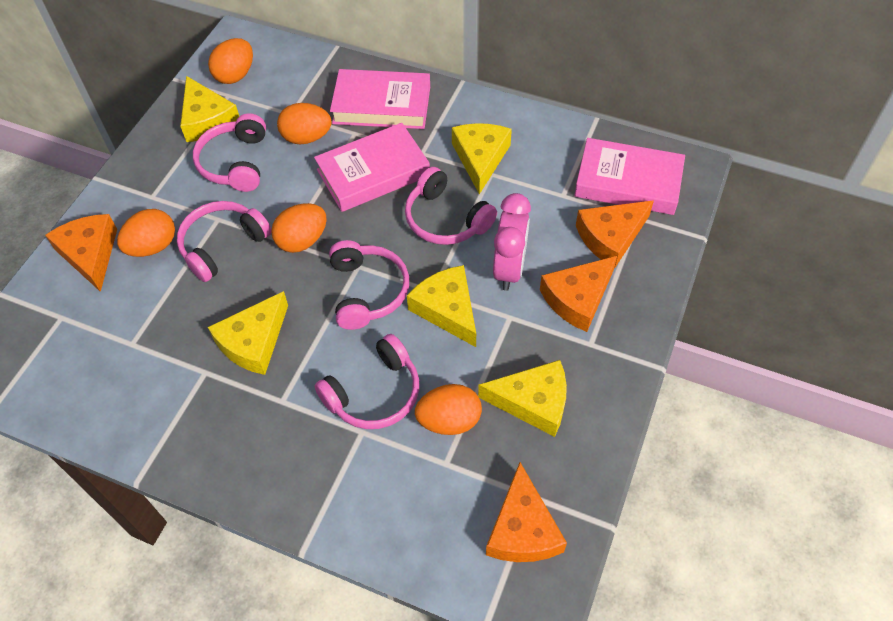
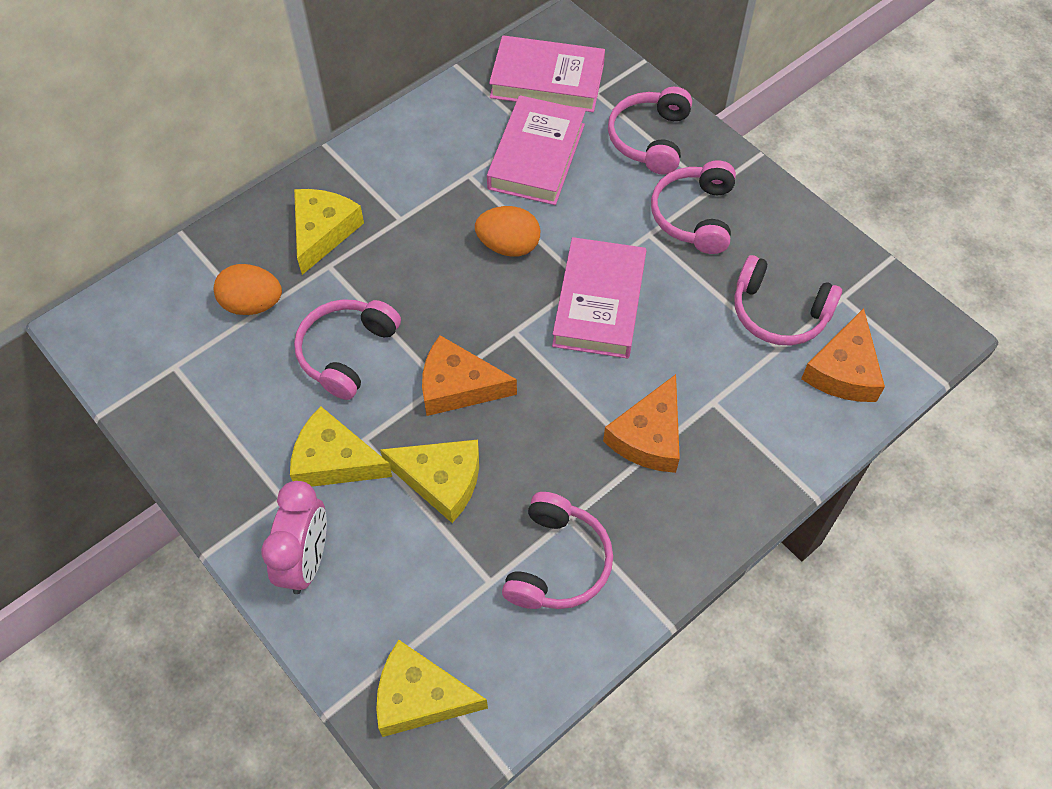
orange cheese: 4 -> 3
orange egg: 5 -> 2
yellow cheese: 5 -> 4

